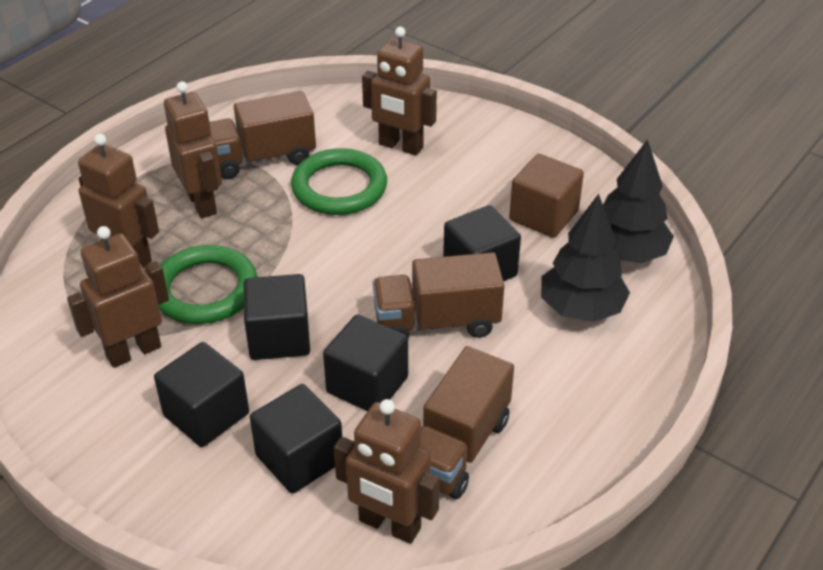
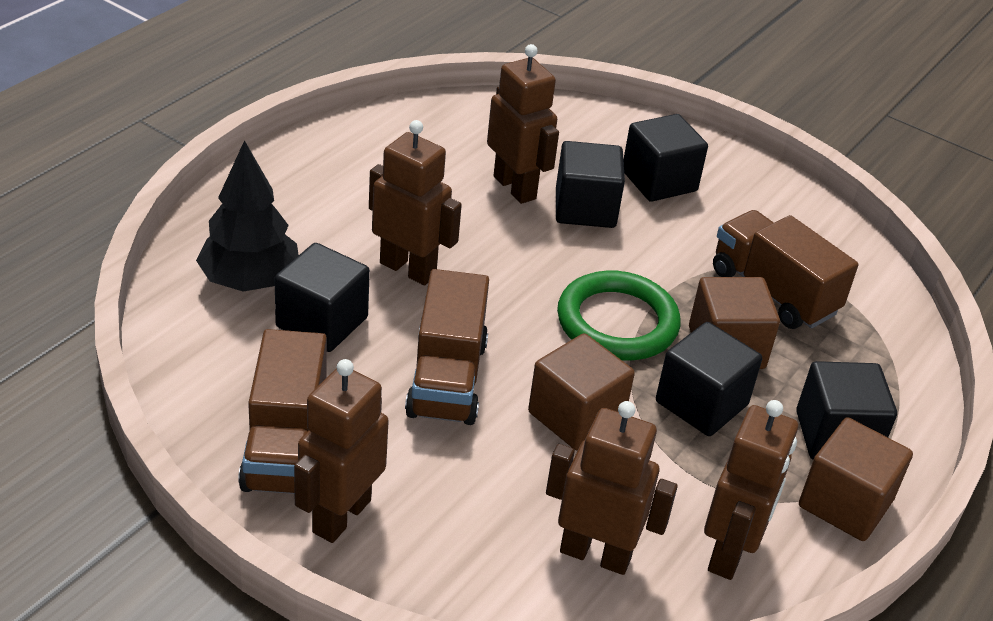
black tree: 2 -> 1
brown cube: 1 -> 3
green ring: 2 -> 1

